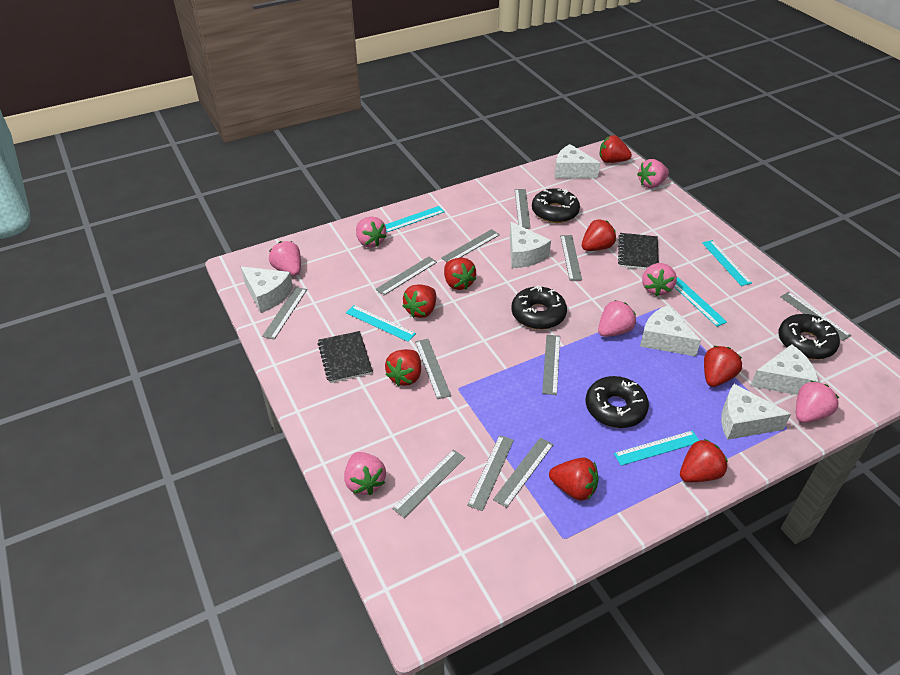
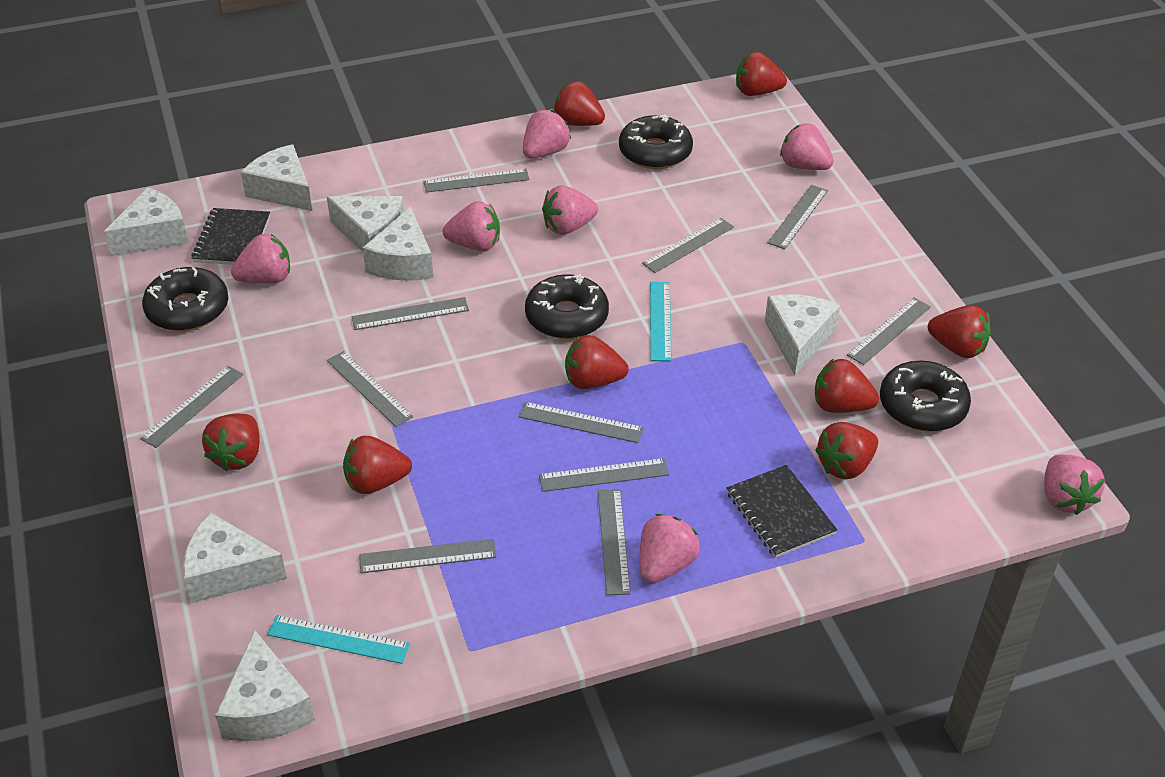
turquoise ruler: 5 -> 2
white cheese: 6 -> 7

